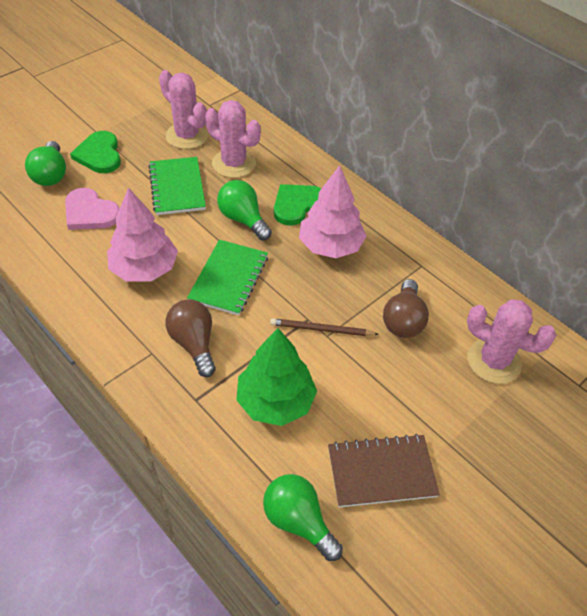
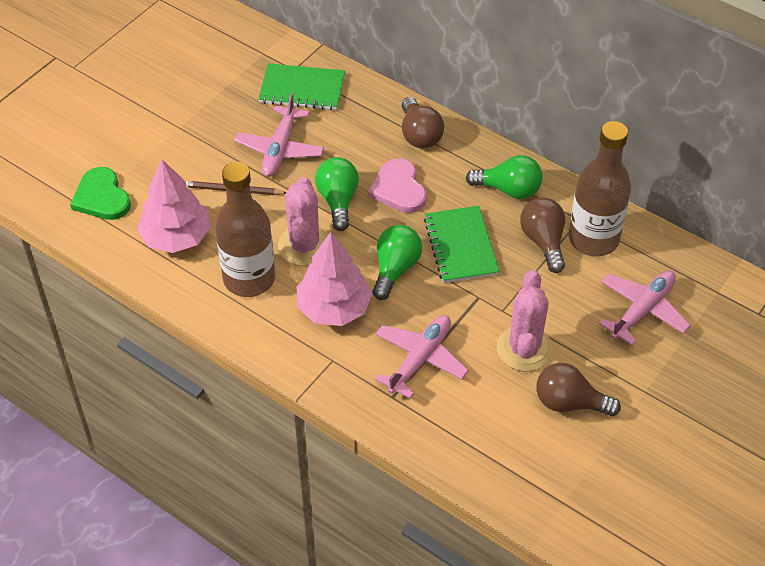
brown bottle: 0 -> 2
brown light bulb: 2 -> 3
brown notebook: 1 -> 0
green heart: 2 -> 1
green tree: 1 -> 0
pink cactus: 3 -> 2
pink plane: 0 -> 3

